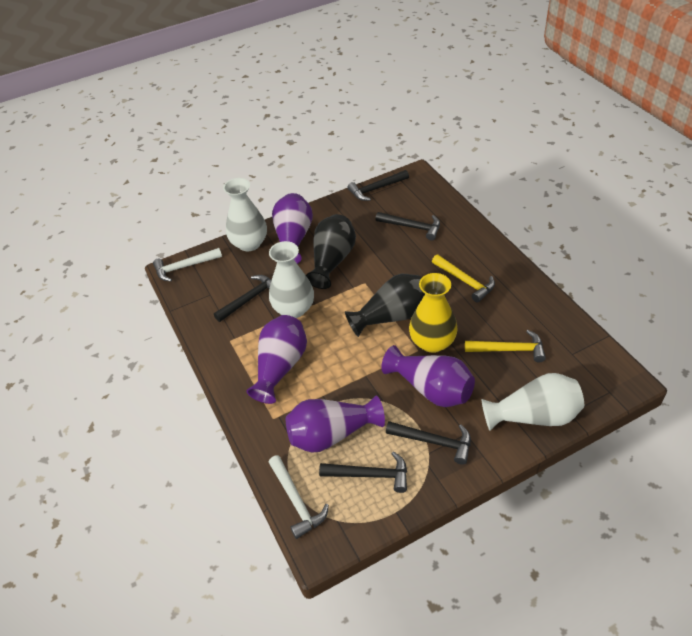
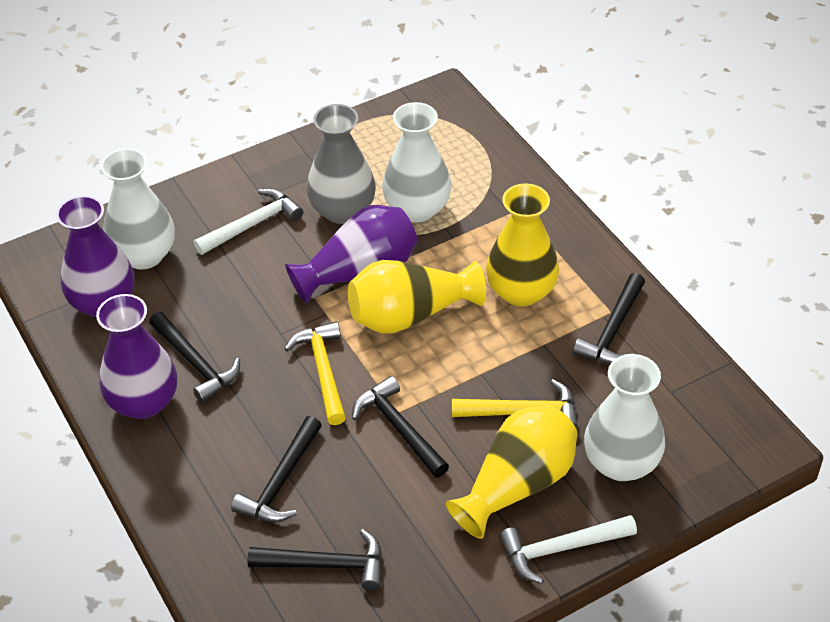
black vase: 2 -> 0
grey vase: 0 -> 1
purple vase: 4 -> 3
yellow vase: 1 -> 3

